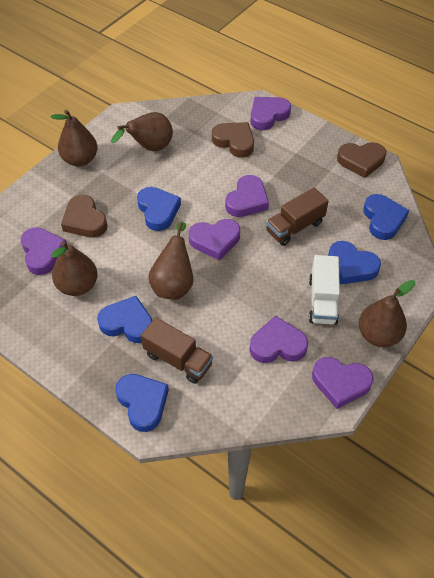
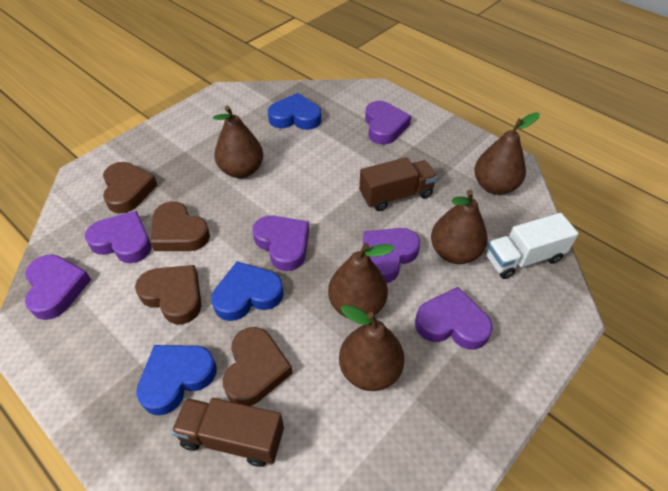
blue heart: 5 -> 3
brown heart: 3 -> 4

